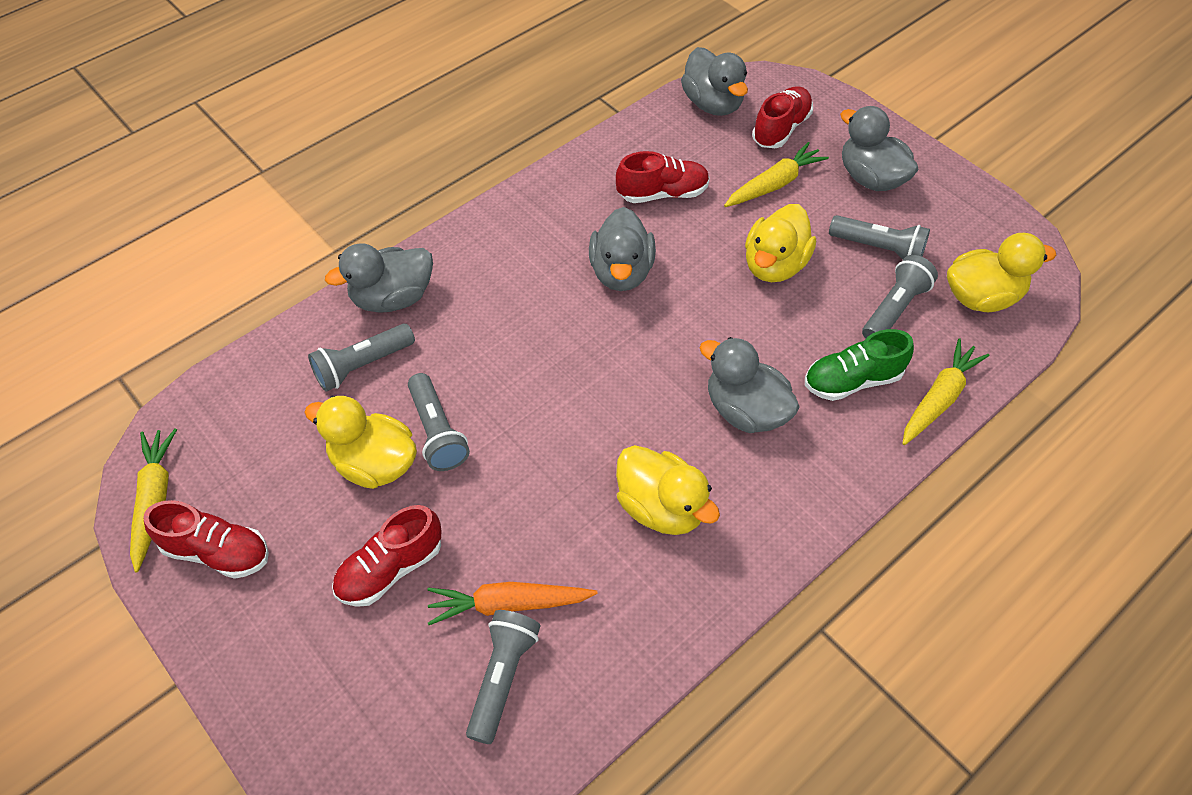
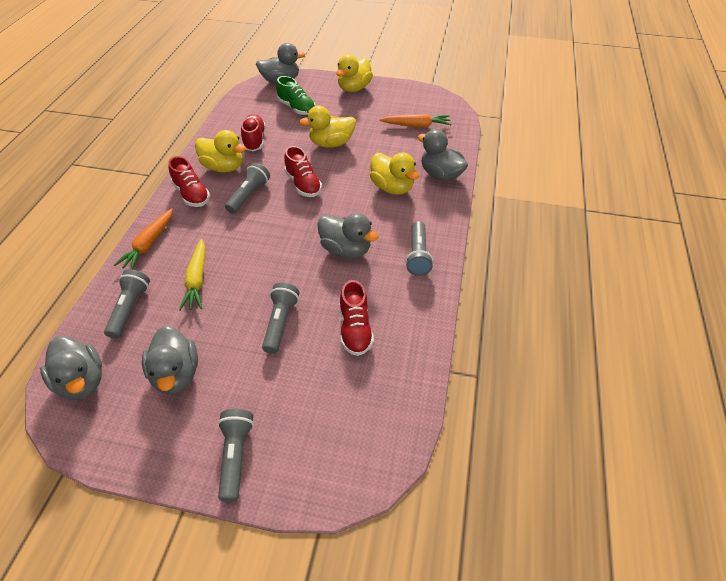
orange carrot: 1 -> 2
yellow carrot: 3 -> 1

